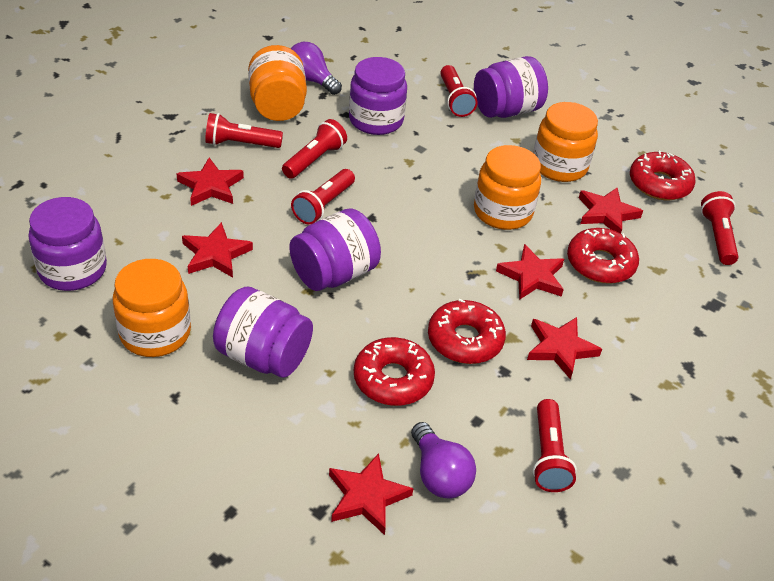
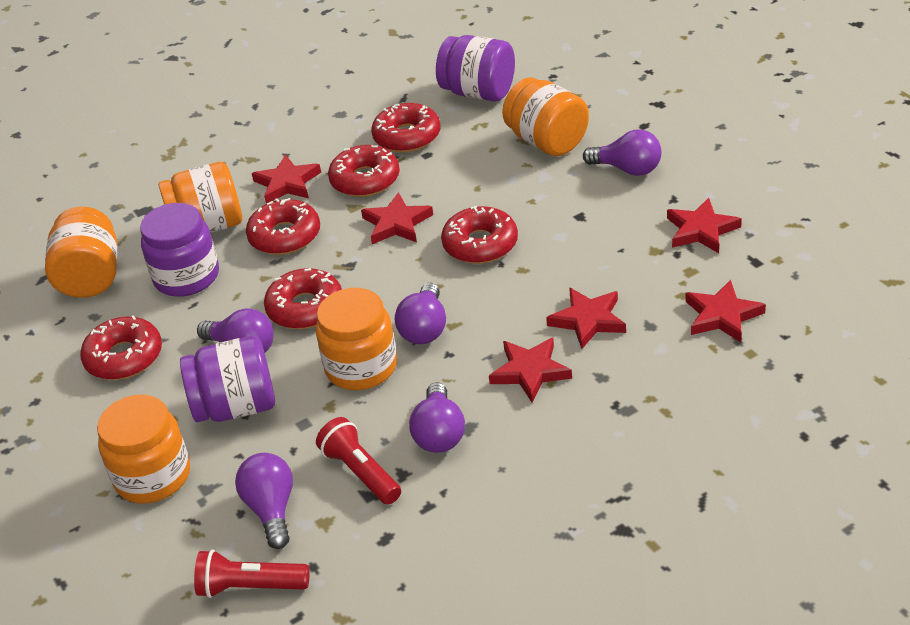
orange jar: 4 -> 5
purple jar: 5 -> 3
purple light bulb: 2 -> 5
red donut: 4 -> 6
red flashlight: 6 -> 2

